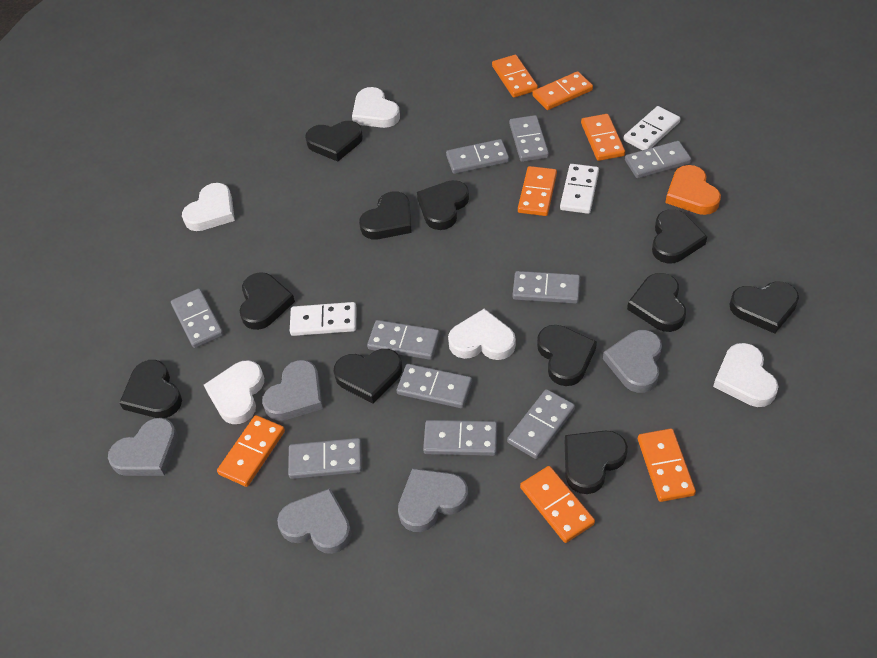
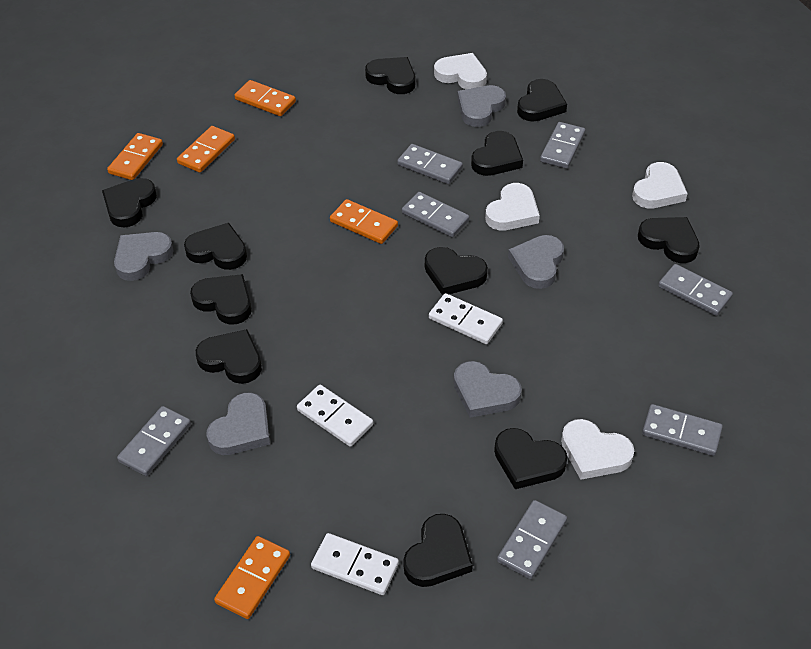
grey domino: 10 -> 7
orange domino: 7 -> 5
orange heart: 1 -> 0
white heart: 5 -> 4

